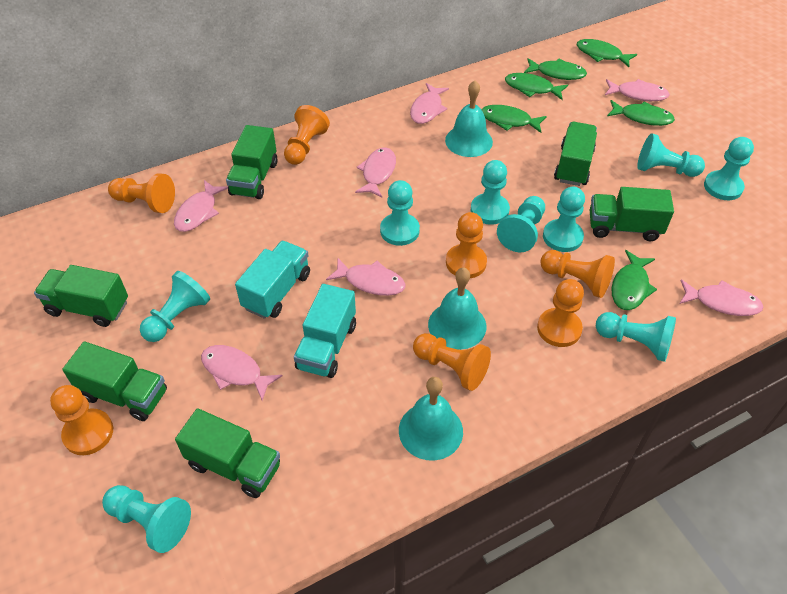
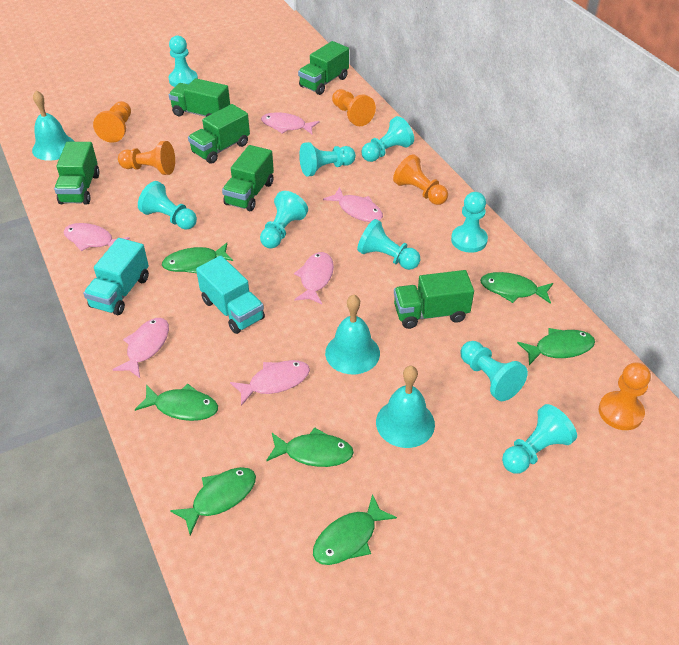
green fish: 6 -> 7
orange pawn: 7 -> 5
pink fish: 7 -> 6

